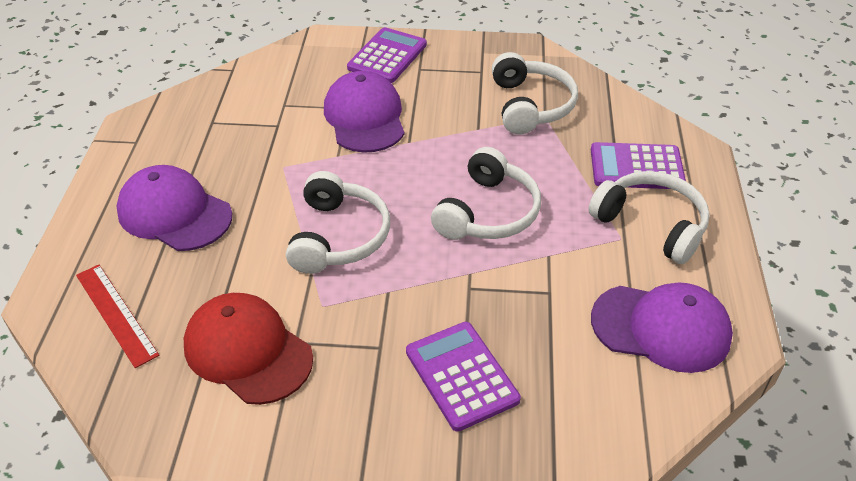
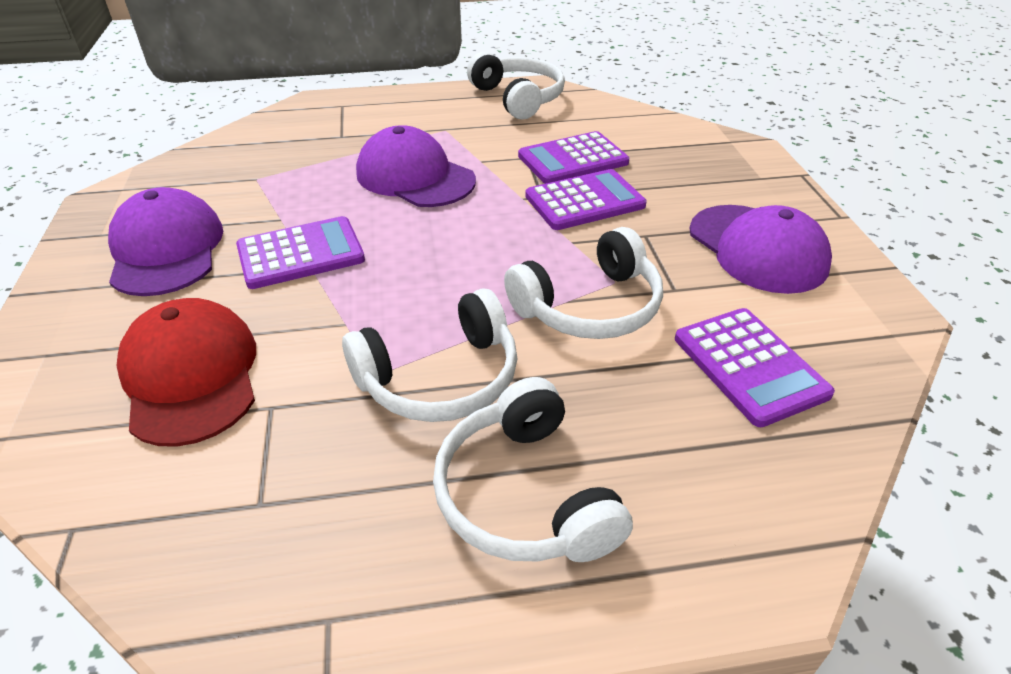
purple calculator: 3 -> 4
red ruler: 1 -> 0

